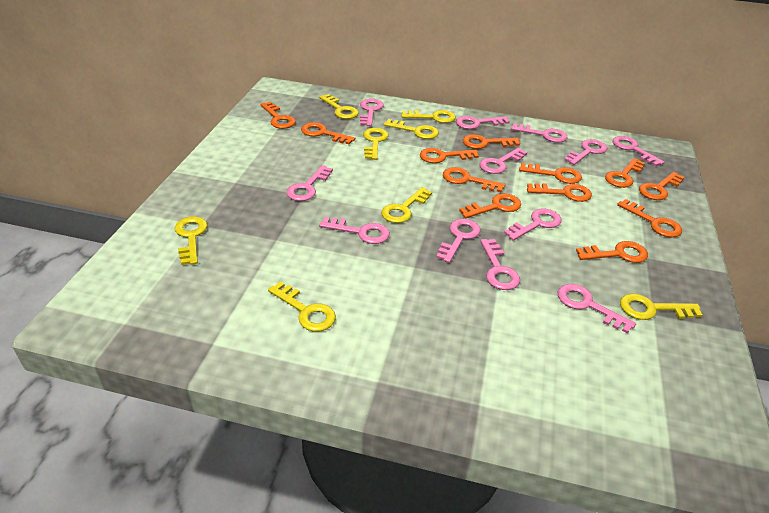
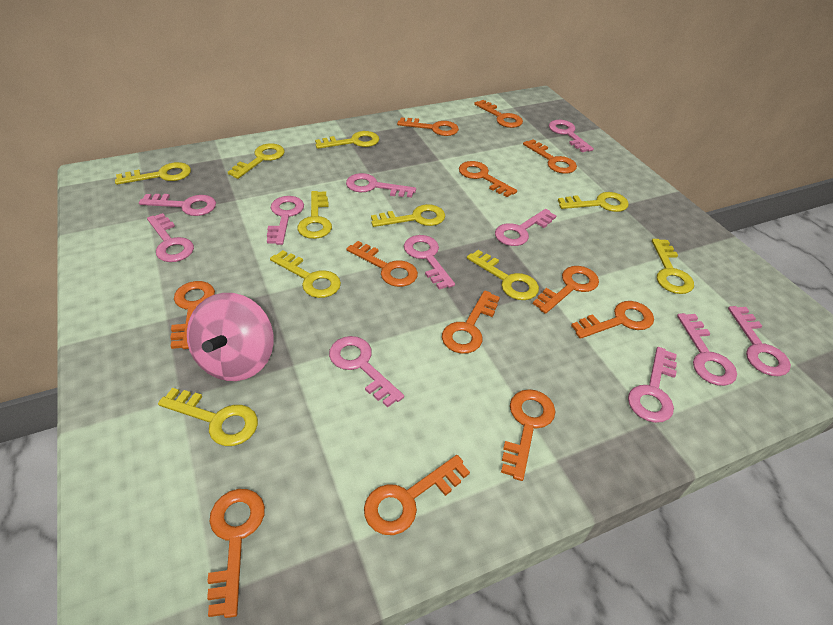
pink key: 12 -> 11
pink spinning top: 0 -> 1
yellow key: 8 -> 10

